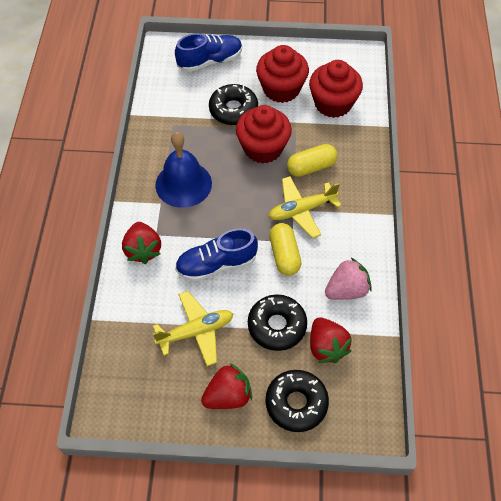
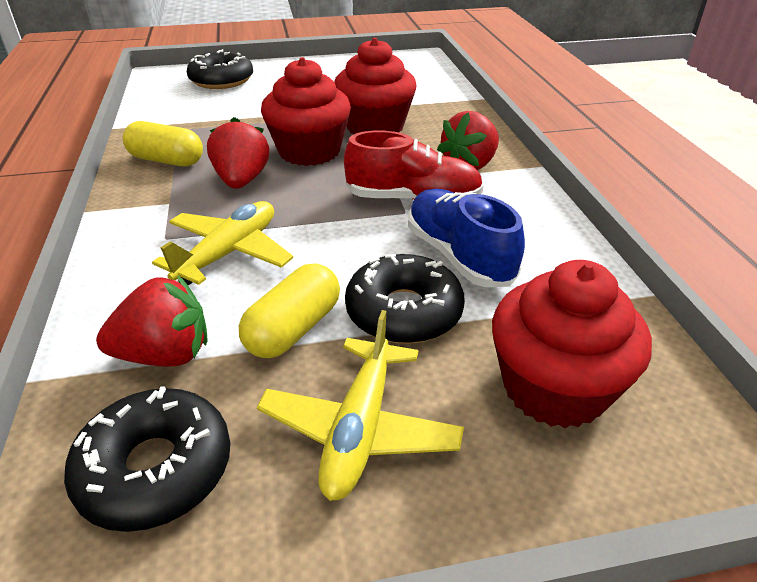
blue bell: 1 -> 0
blue shoe: 2 -> 1
pink strawberry: 1 -> 0
red shoe: 0 -> 1

